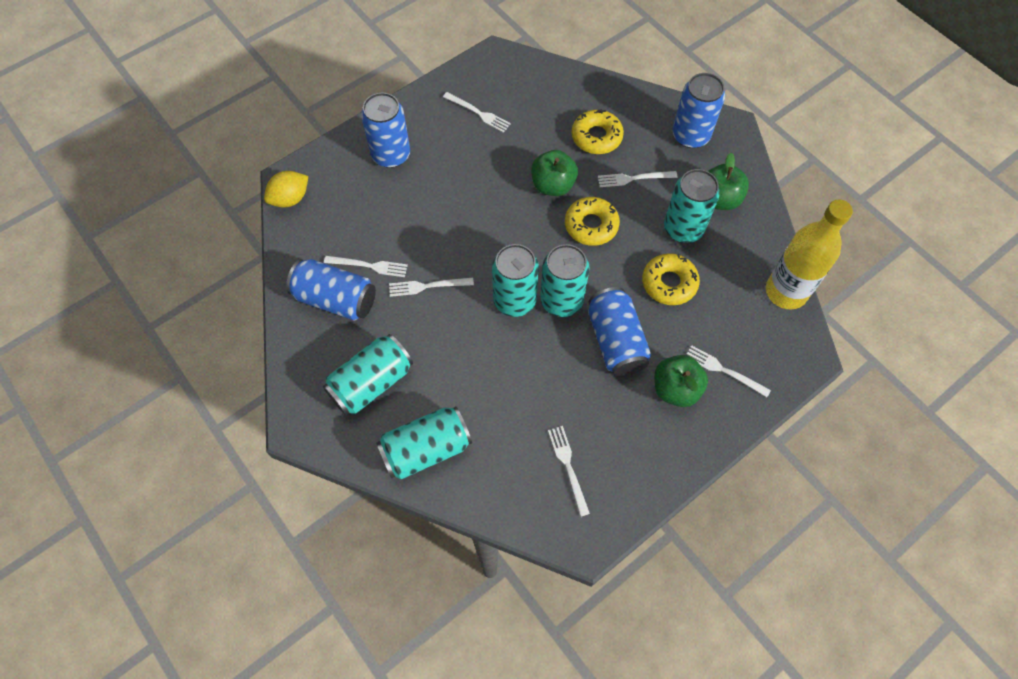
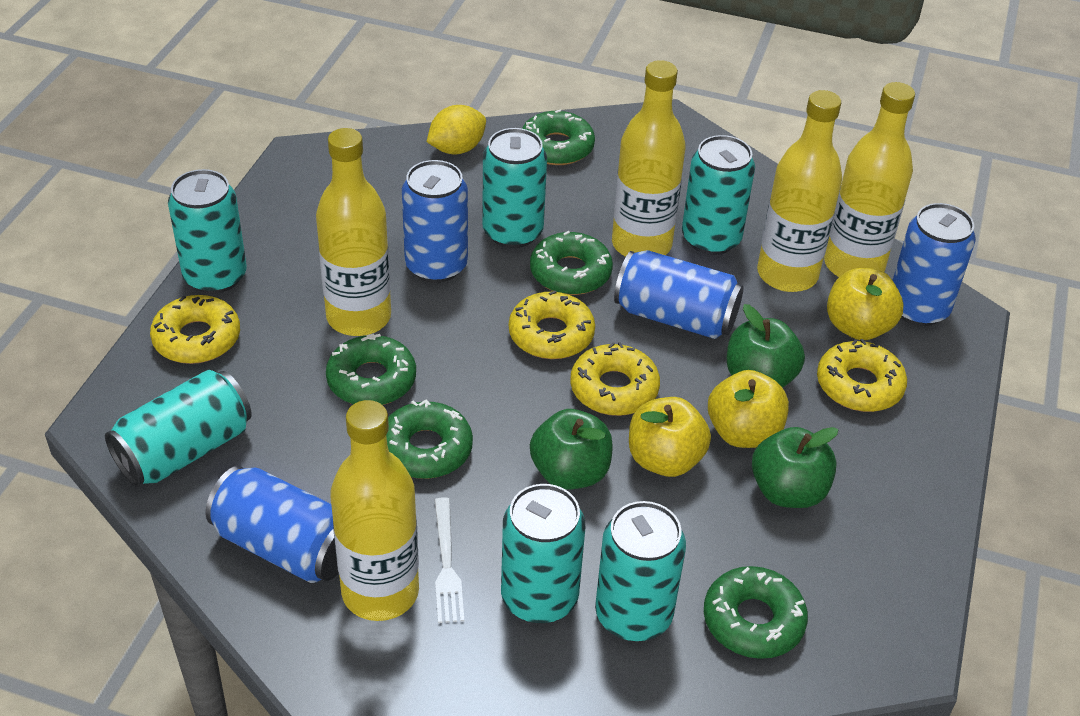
green donut: 0 -> 5
turquoise can: 5 -> 6
white fork: 6 -> 1
yellow apple: 0 -> 3
yellow bottle: 1 -> 5
yellow donut: 3 -> 4

